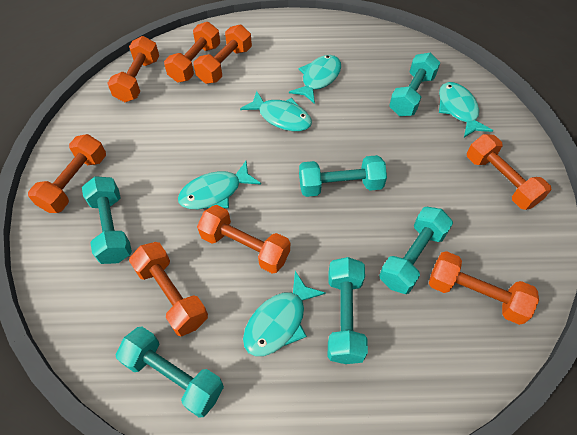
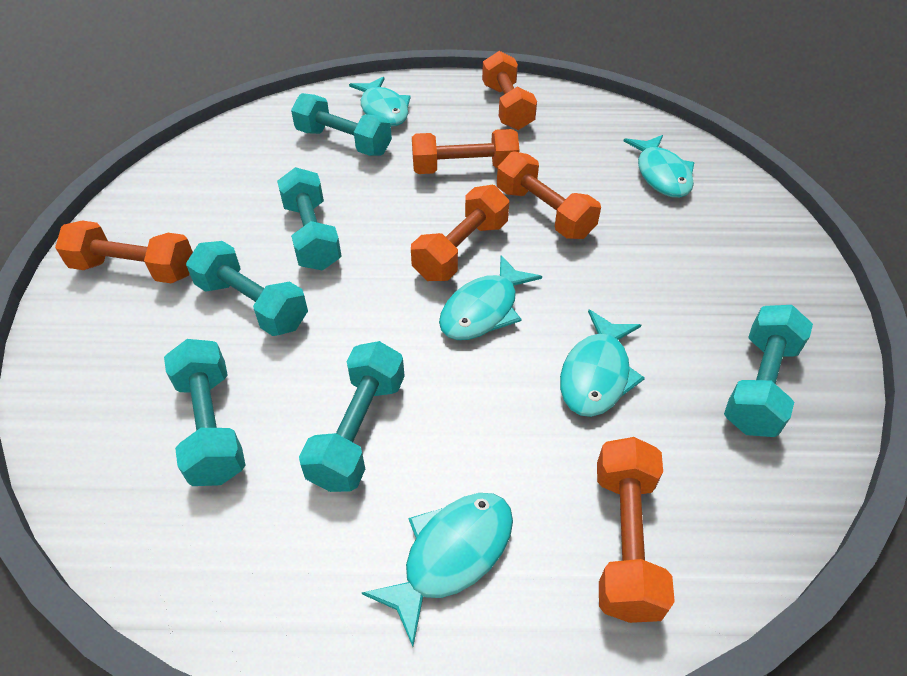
orange dumbbell: 8 -> 6

